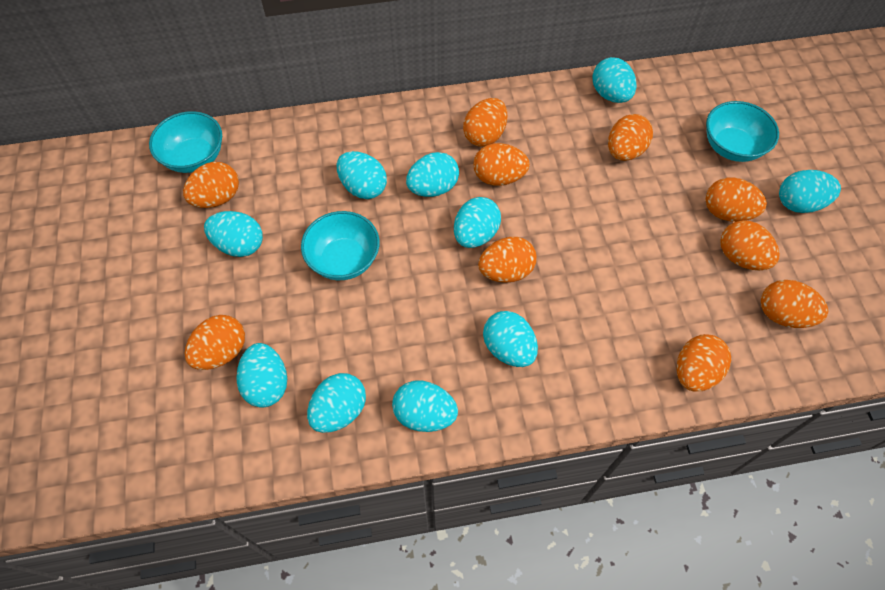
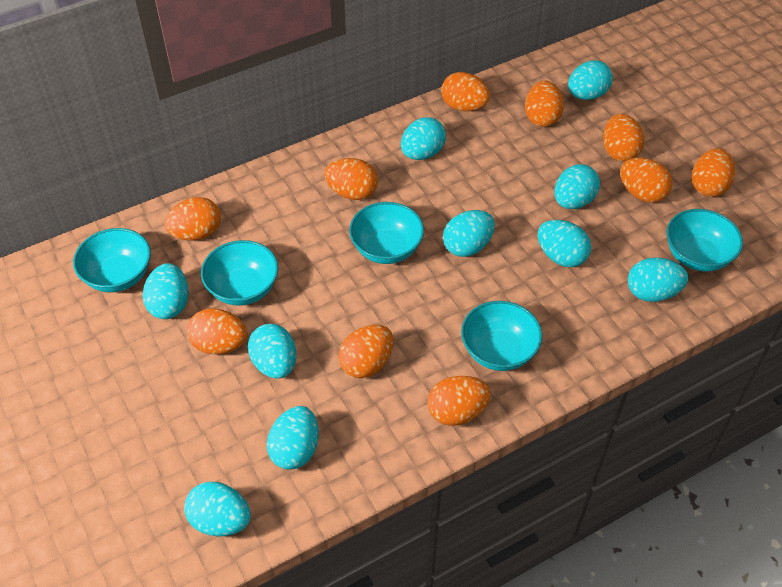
turquoise bowl: 3 -> 5

